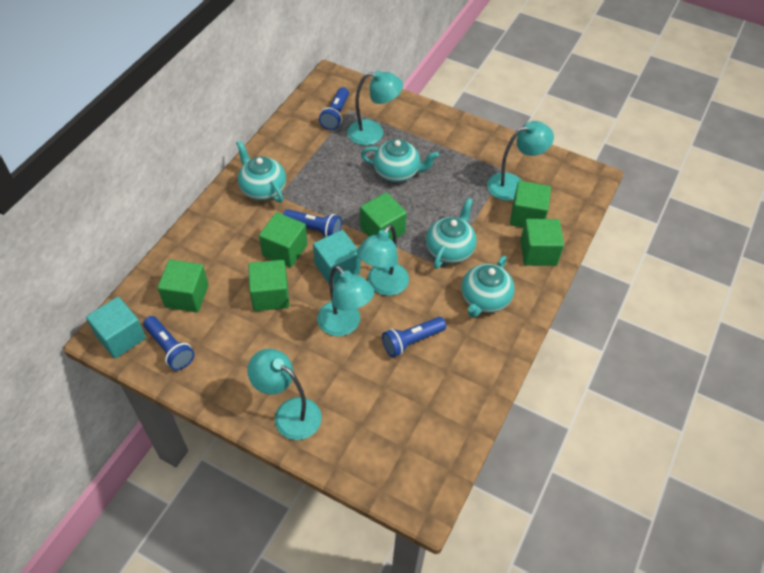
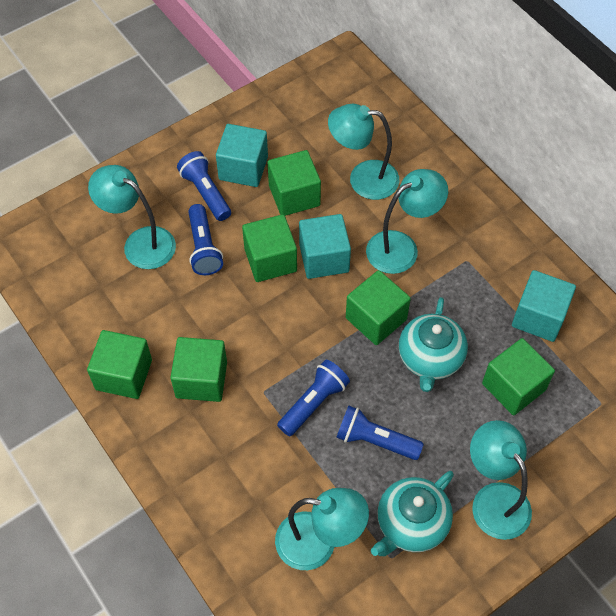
turquoise cube: 2 -> 3
turquoise teapot: 4 -> 2

